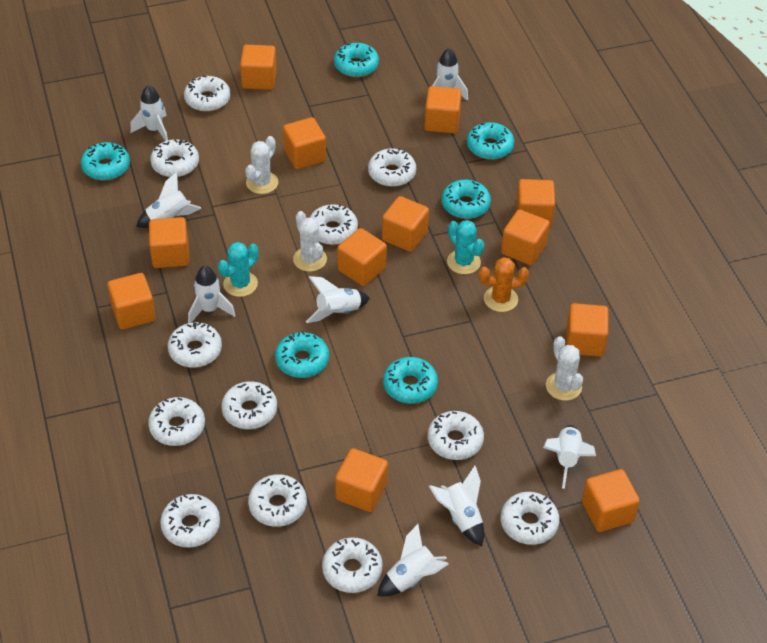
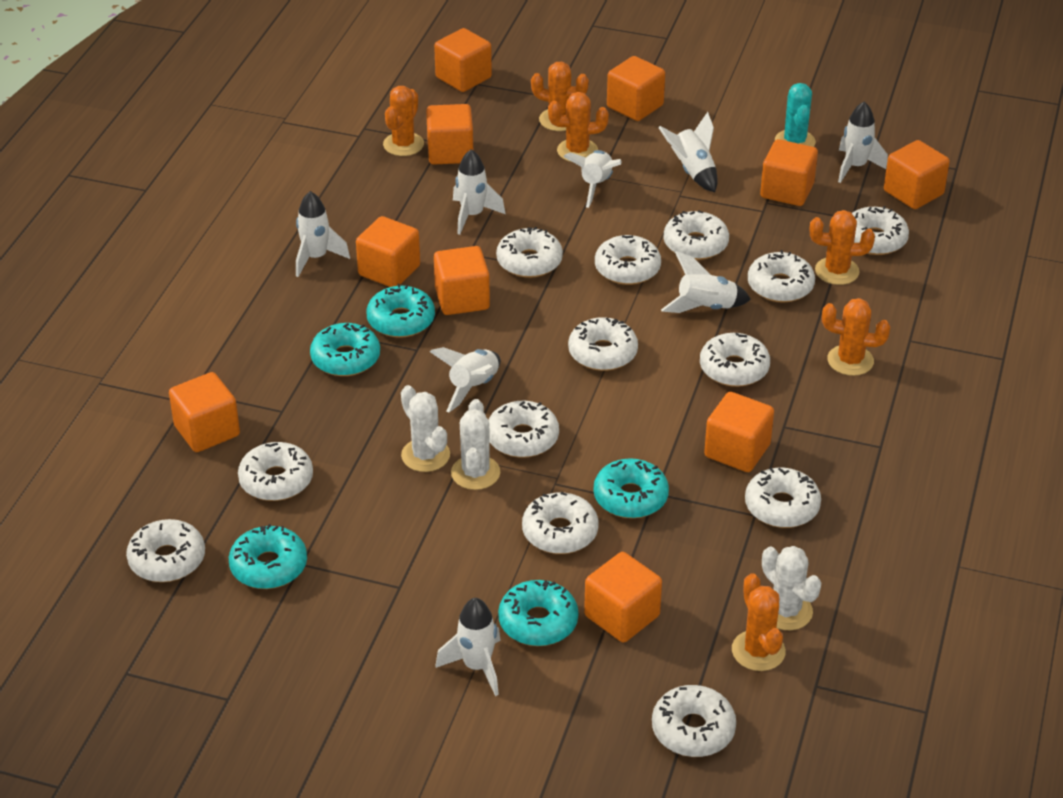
orange cactus: 1 -> 6
orange cube: 12 -> 10
turquoise cactus: 2 -> 1
turquoise donut: 6 -> 5
white donut: 12 -> 13

